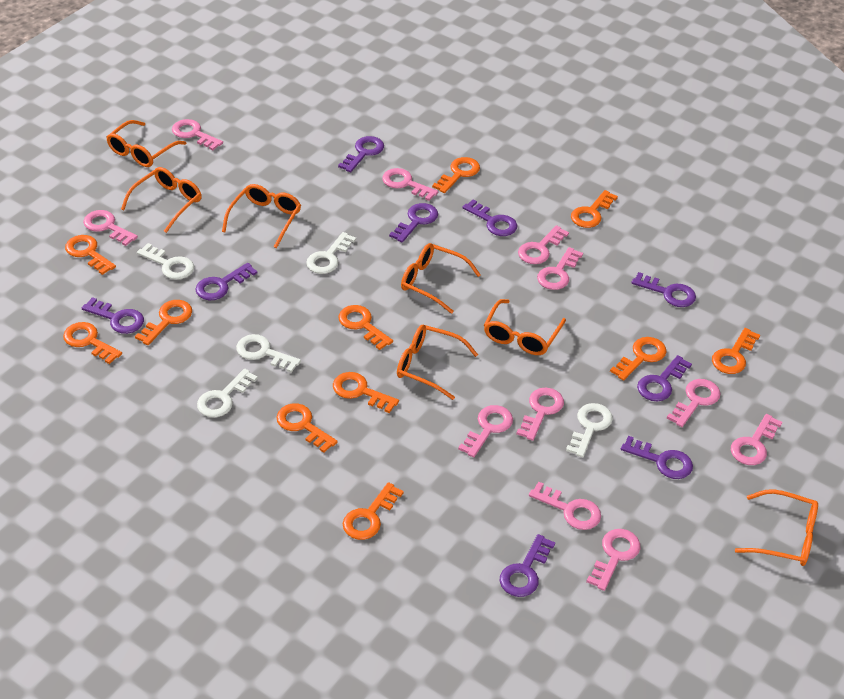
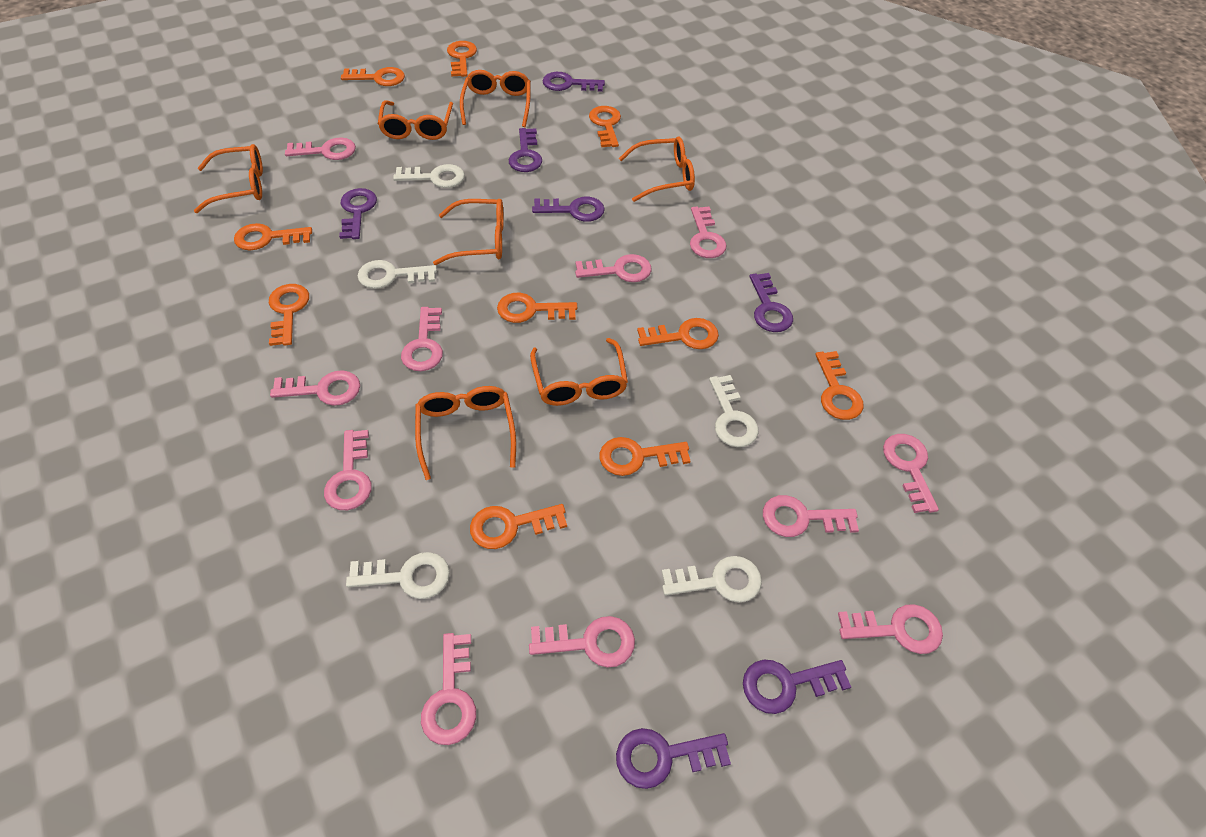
orange key: 11 -> 10
purple key: 9 -> 7

